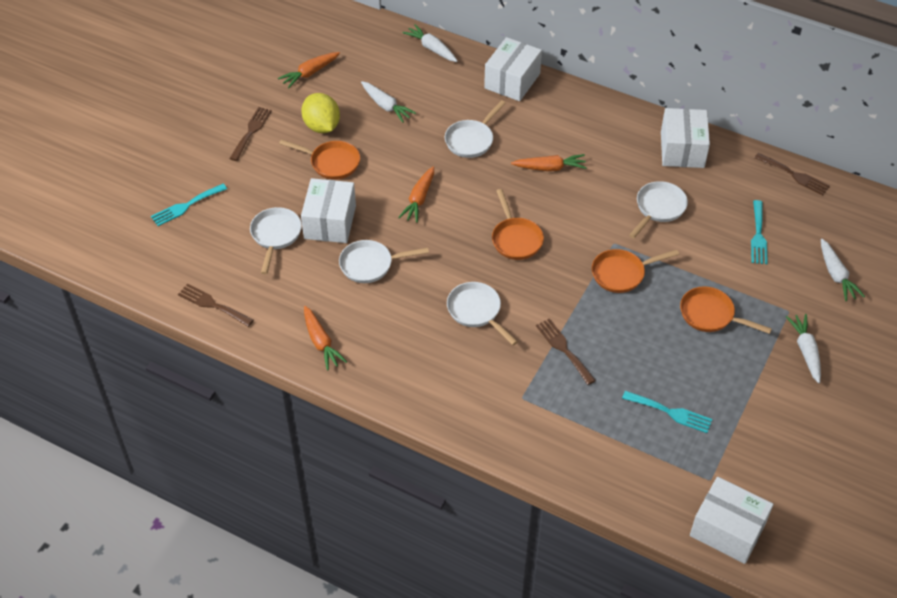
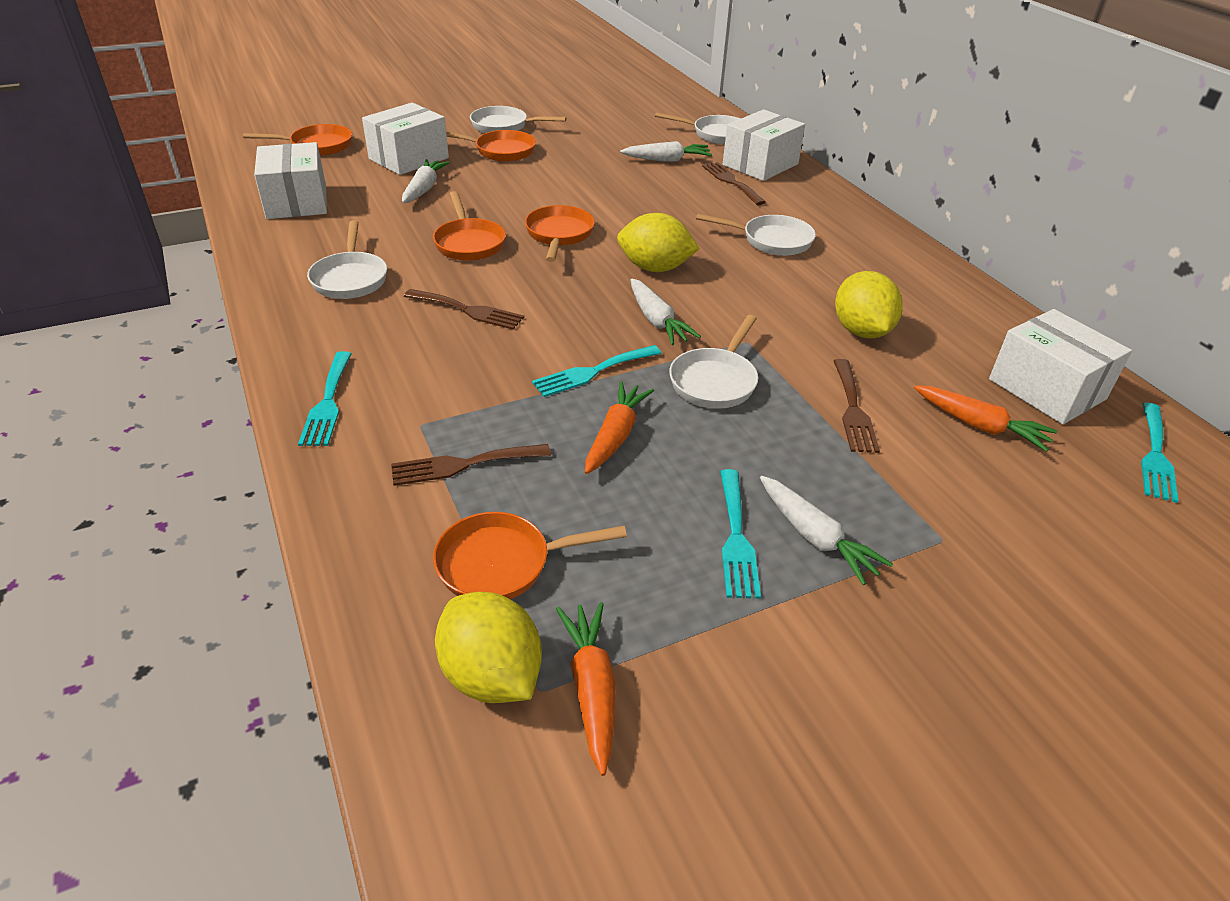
orange carrot: 4 -> 3
orange pan: 4 -> 5
turquoise fork: 3 -> 4
yellow lemon: 1 -> 3

